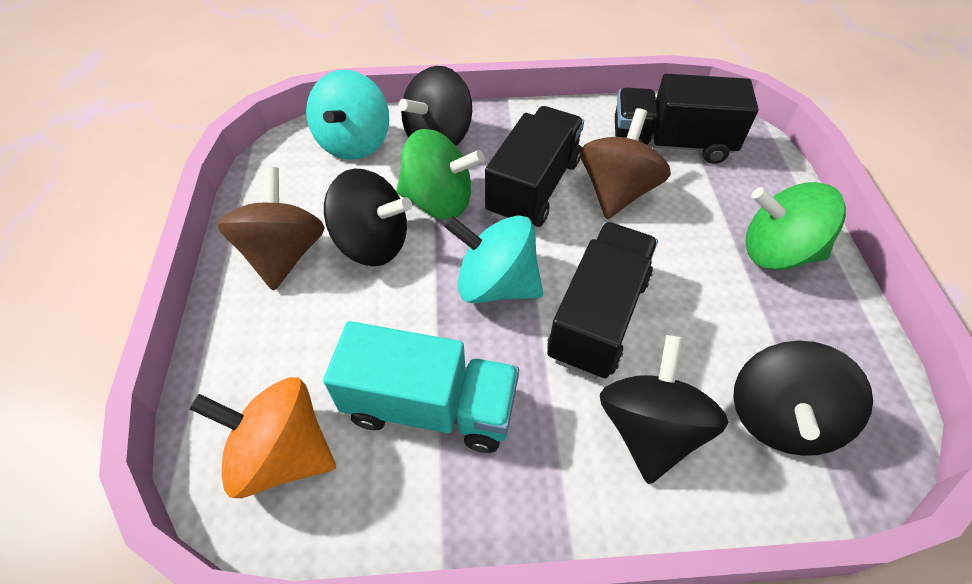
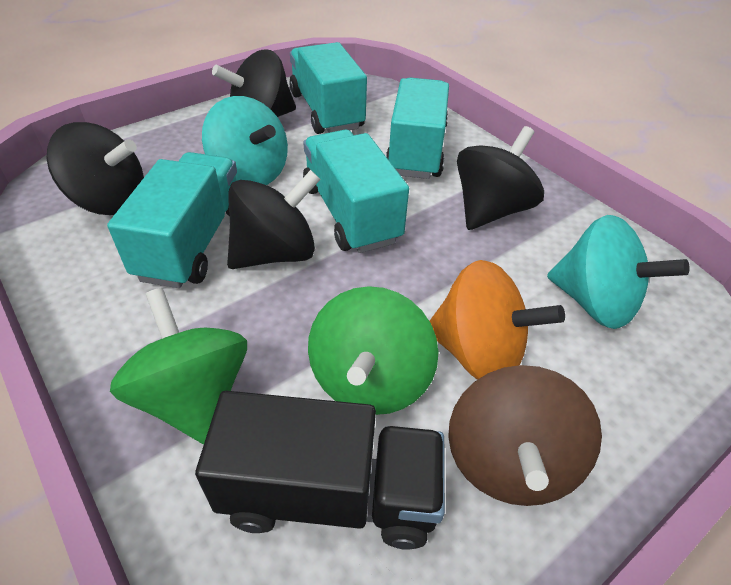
black truck: 3 -> 1
brown spinning top: 2 -> 1
turquoise truck: 1 -> 4

